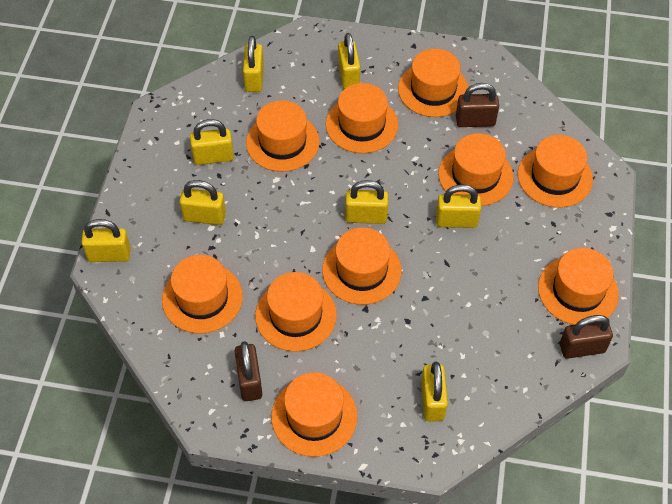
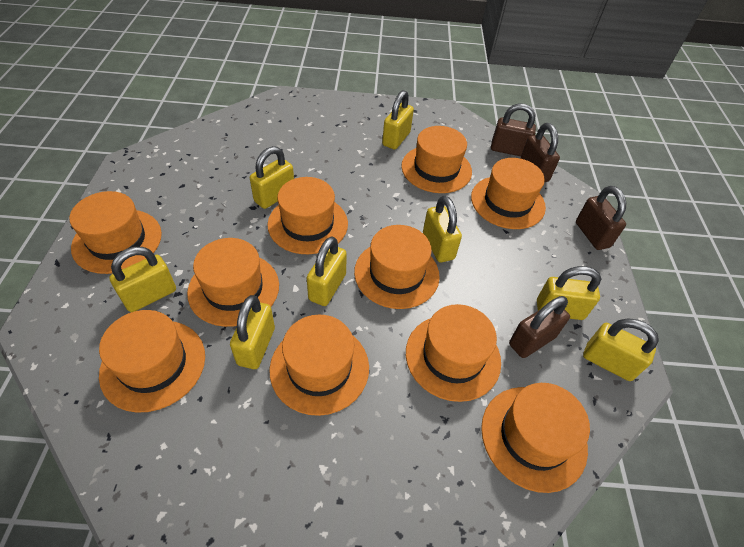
brown padlock: 3 -> 4

